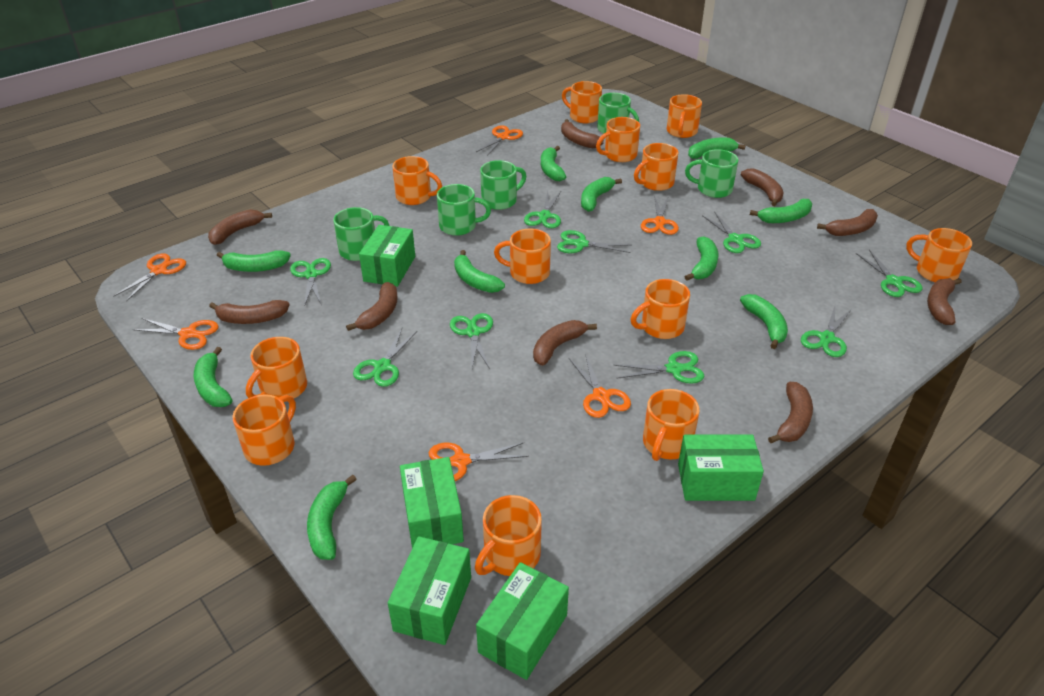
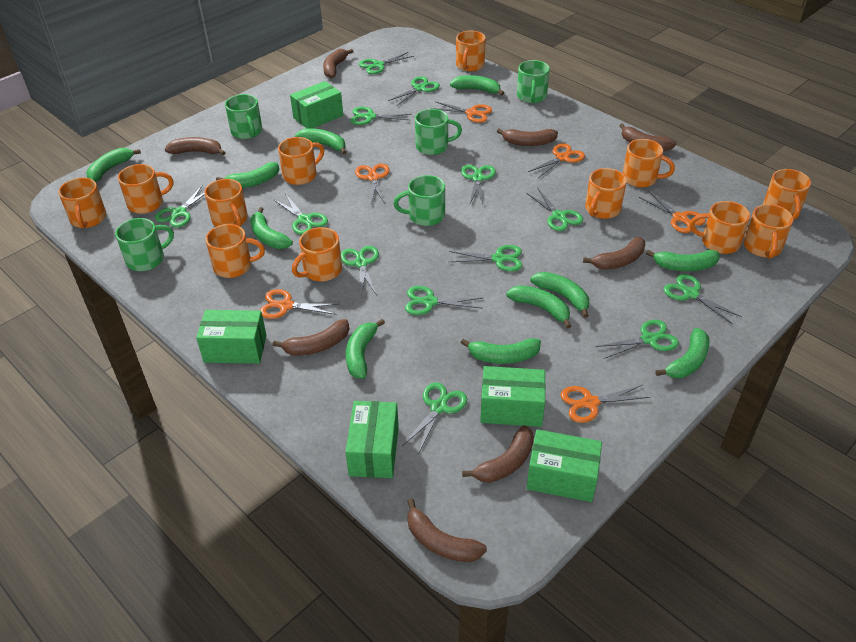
brown banana: 9 -> 8
green banana: 10 -> 11
green scissors: 9 -> 13

